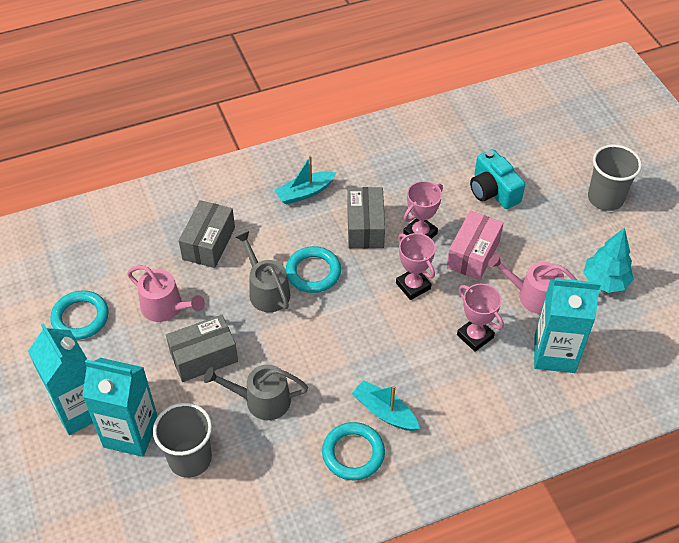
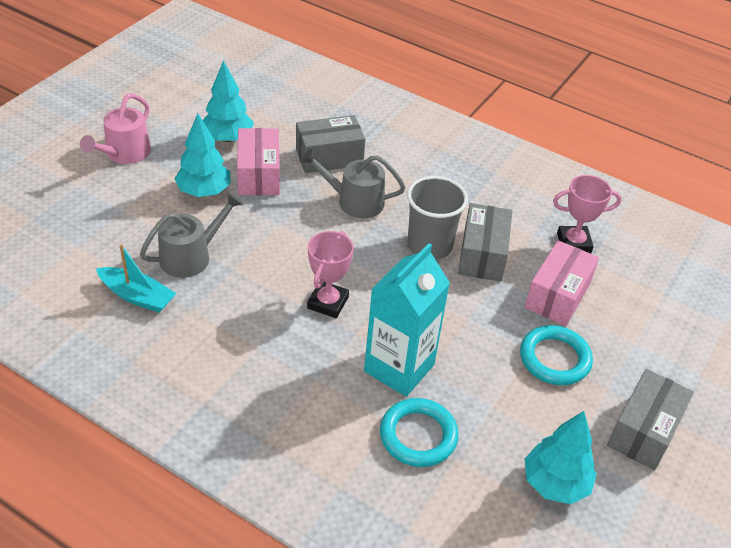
grey cup: 2 -> 1
pink box: 1 -> 2
pink trophy: 3 -> 2
pink watering can: 2 -> 1
turquoise boat: 2 -> 1
turquoise camera: 1 -> 0
turquoise carton: 3 -> 1
turquoise ring: 3 -> 2
turquoise tree: 1 -> 3

